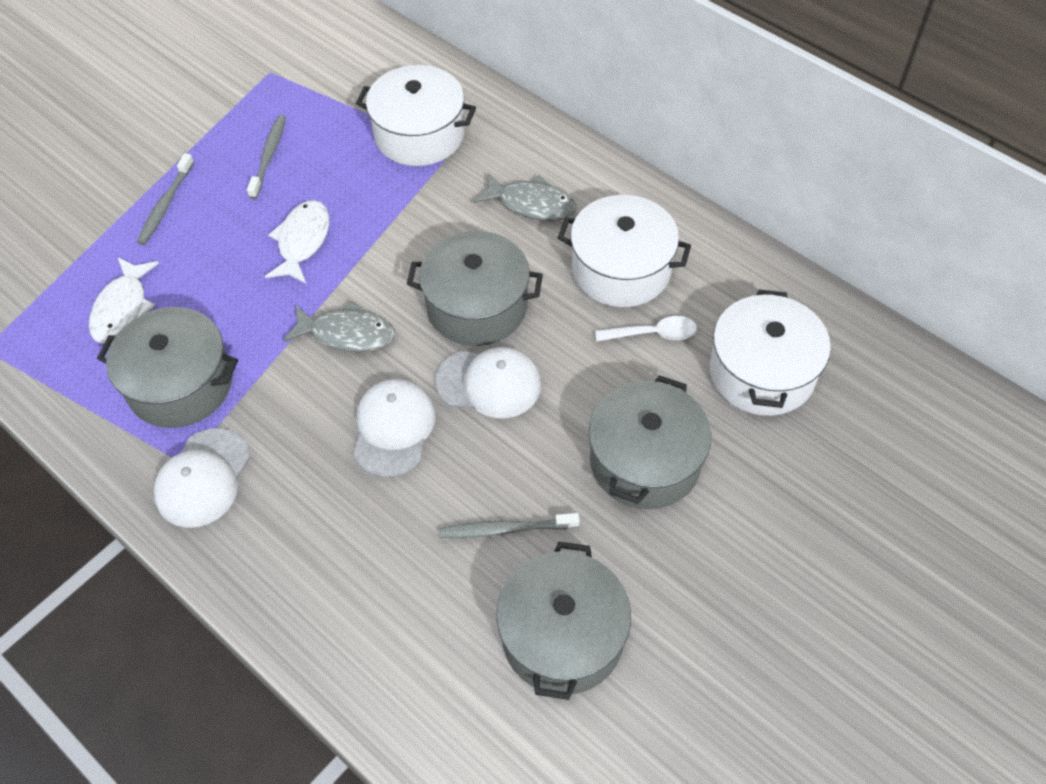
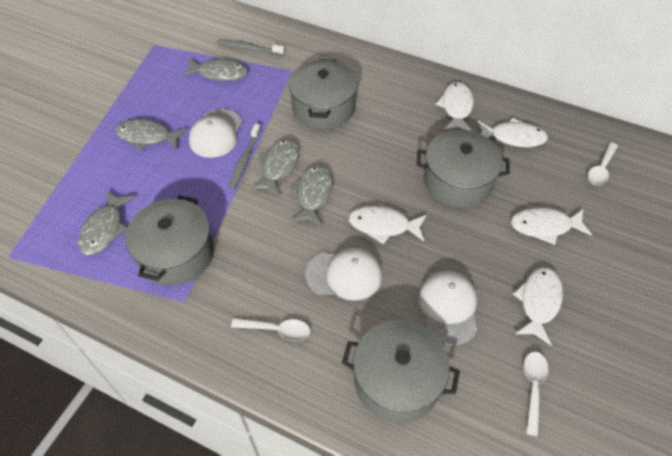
grey fish: 2 -> 5
grey toothbrush: 3 -> 2
white fish: 2 -> 5
white pot: 3 -> 0
white spoon: 1 -> 3

